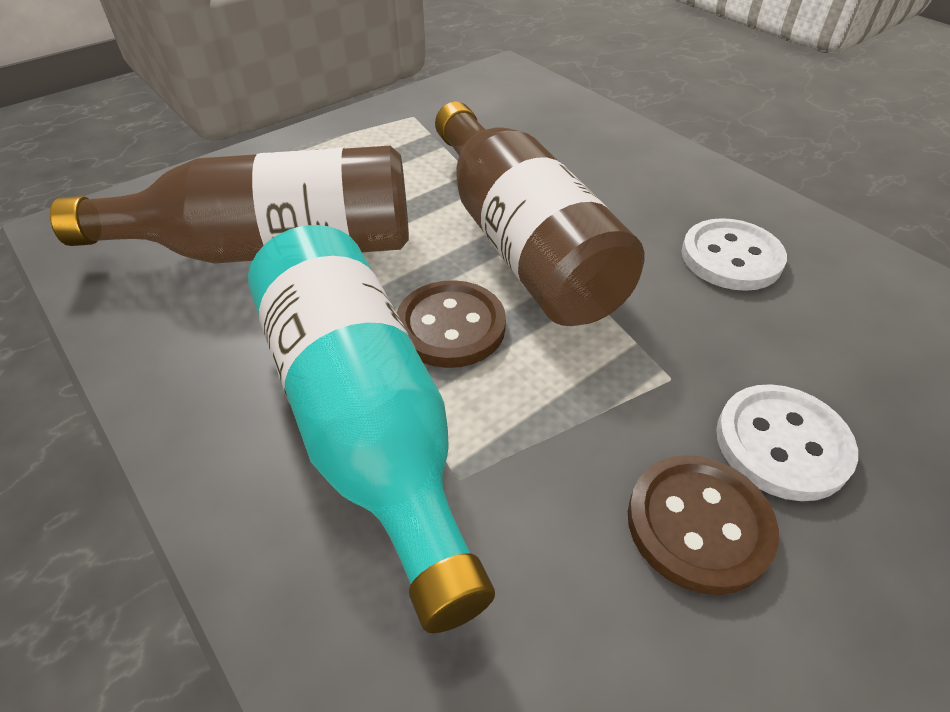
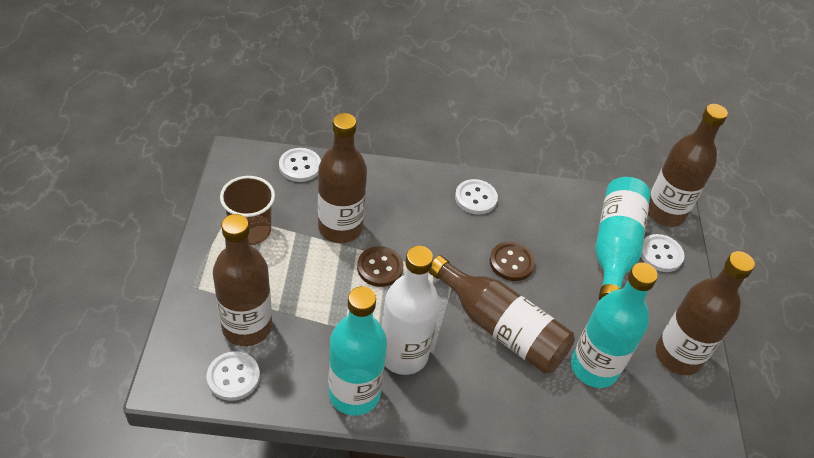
brown bottle: 2 -> 5
brown cup: 0 -> 1
turquoise bottle: 1 -> 3
white bottle: 0 -> 1
white button: 2 -> 4

